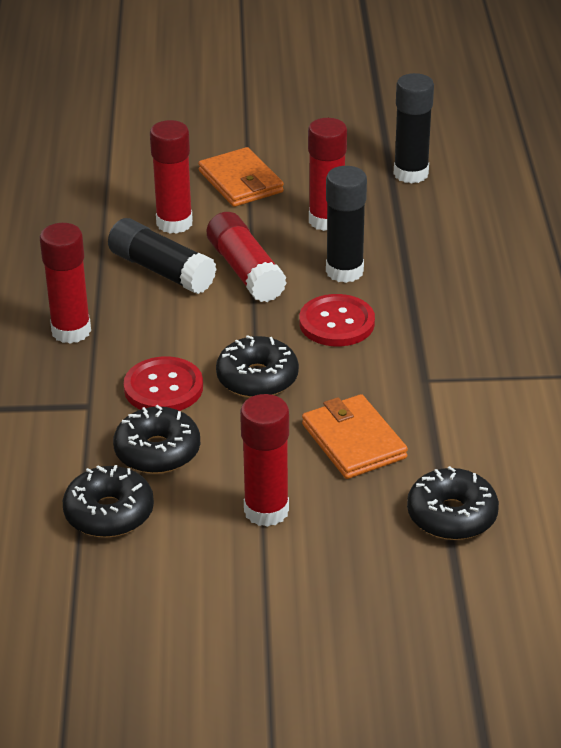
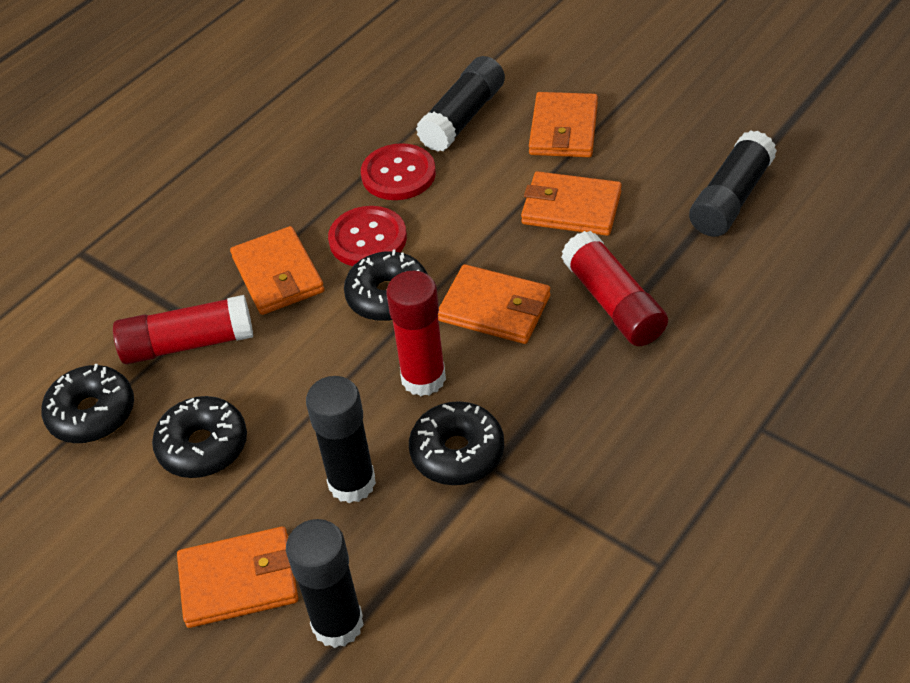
black glue stick: 3 -> 4
orange wallet: 2 -> 5
red glue stick: 5 -> 3

